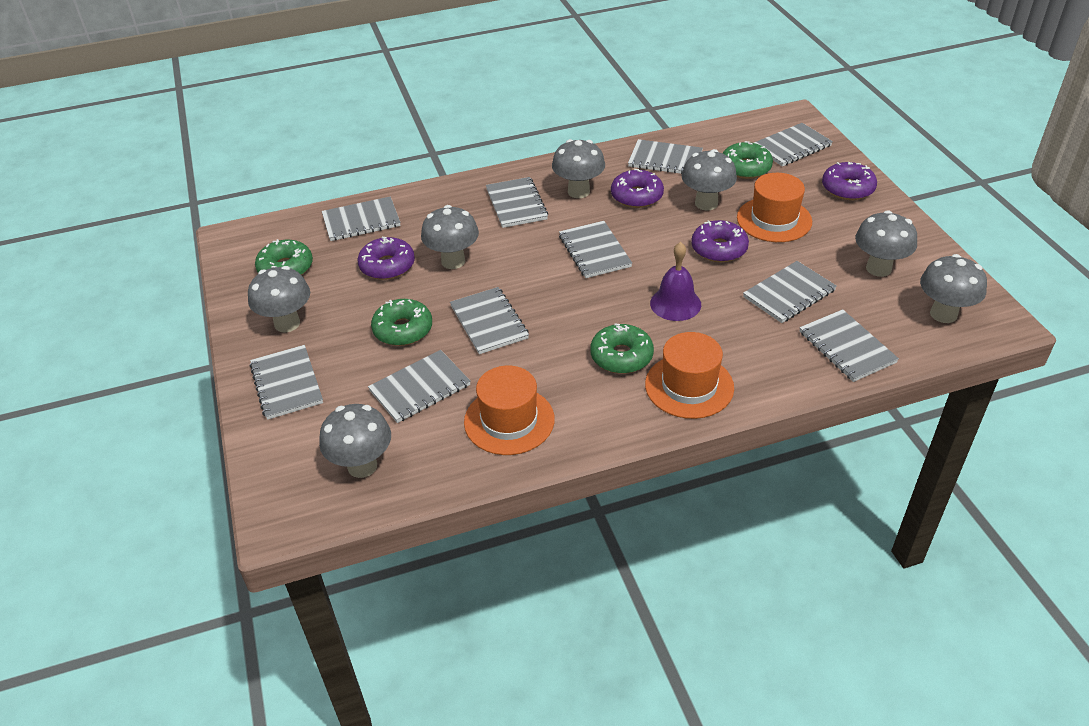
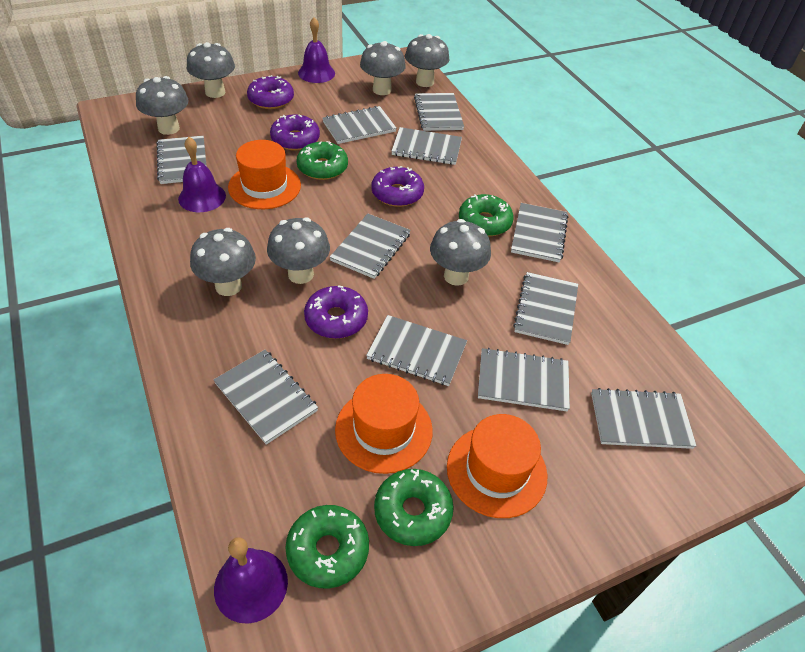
grey notebook: 10 -> 11
purple bell: 1 -> 3

